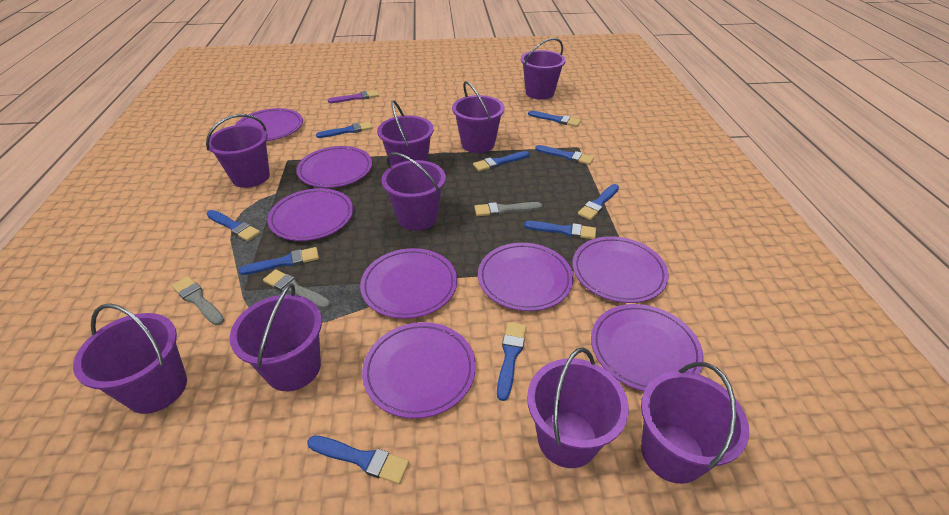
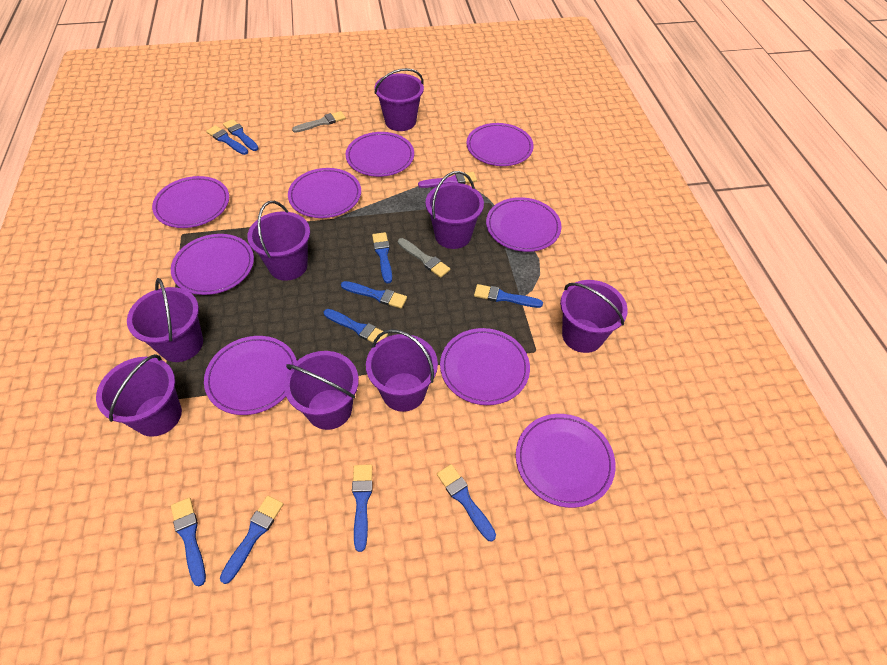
grey brush: 3 -> 2
purple bucket: 9 -> 8
purple plate: 8 -> 9

